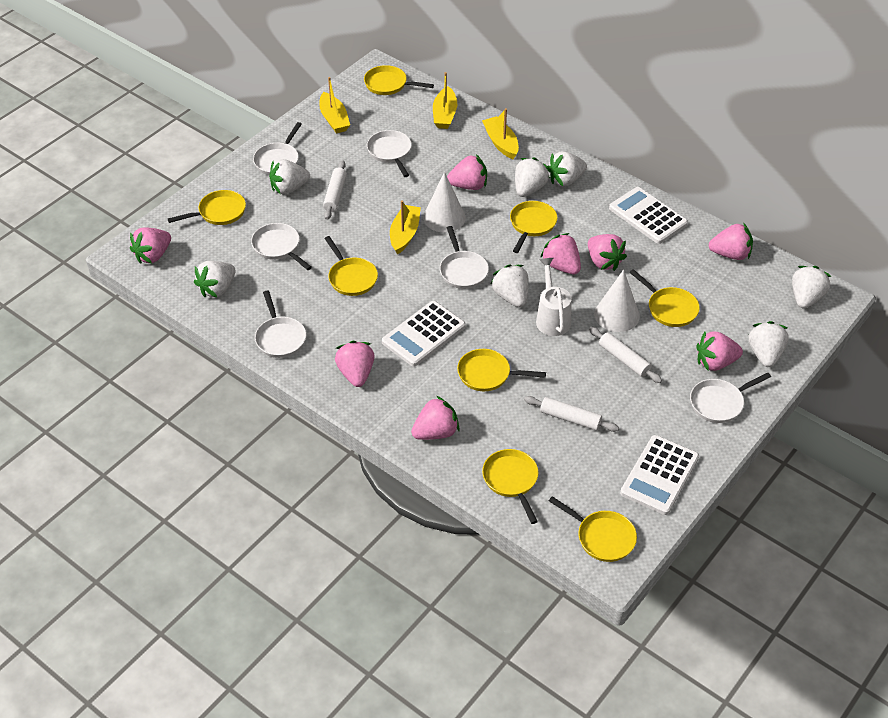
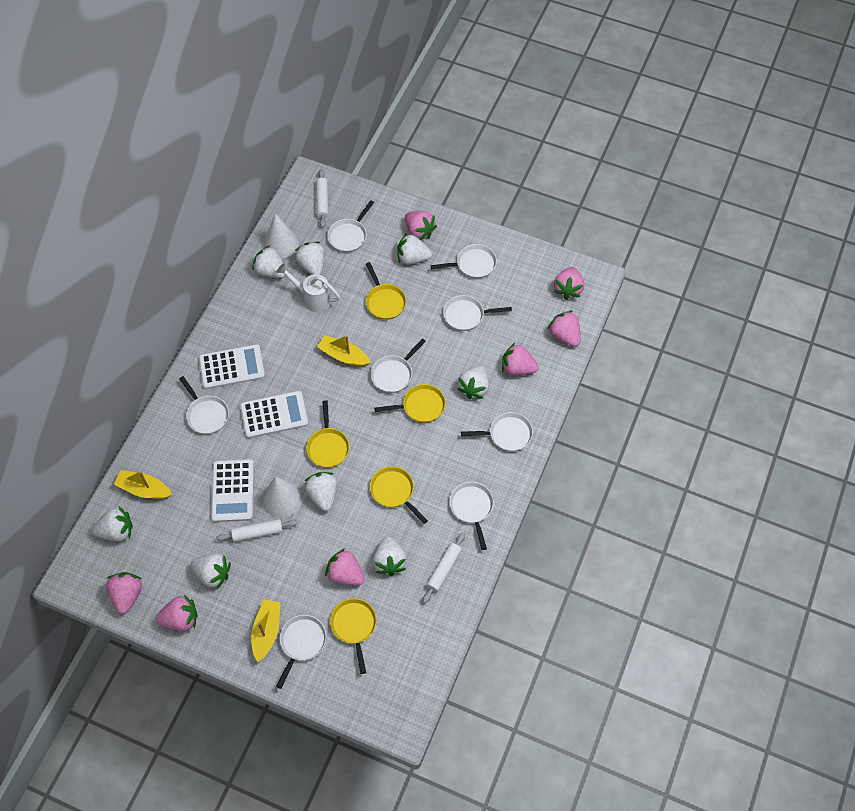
pink strawberry: 8 -> 7
white pan: 6 -> 8
white strawberry: 7 -> 8
yellow boat: 4 -> 3
yellow pan: 8 -> 5

